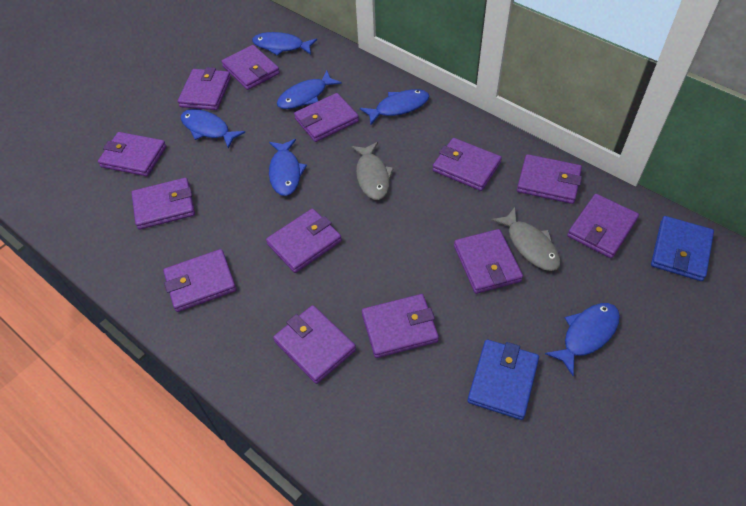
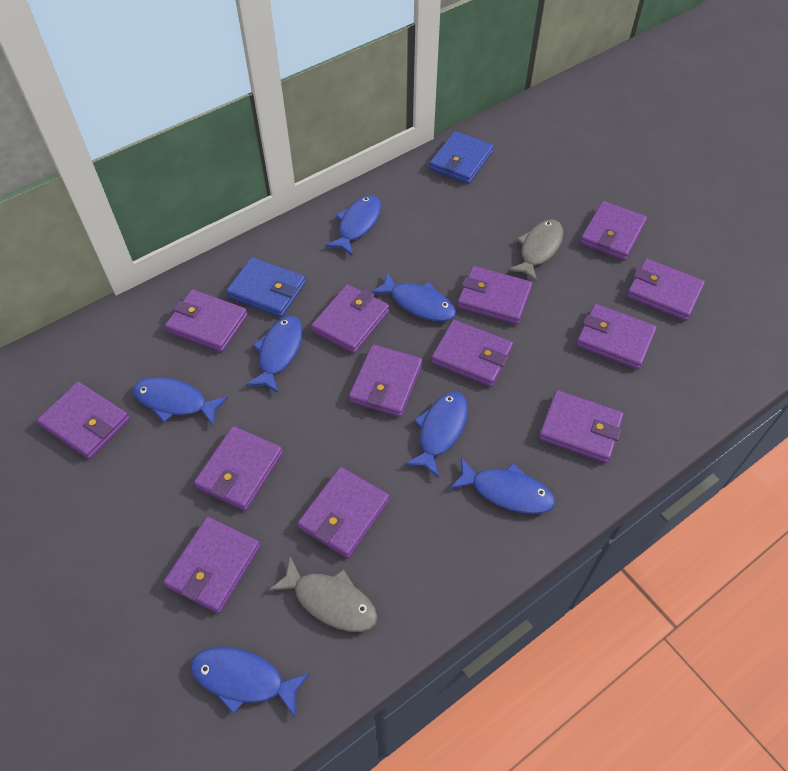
blue fish: 6 -> 7

